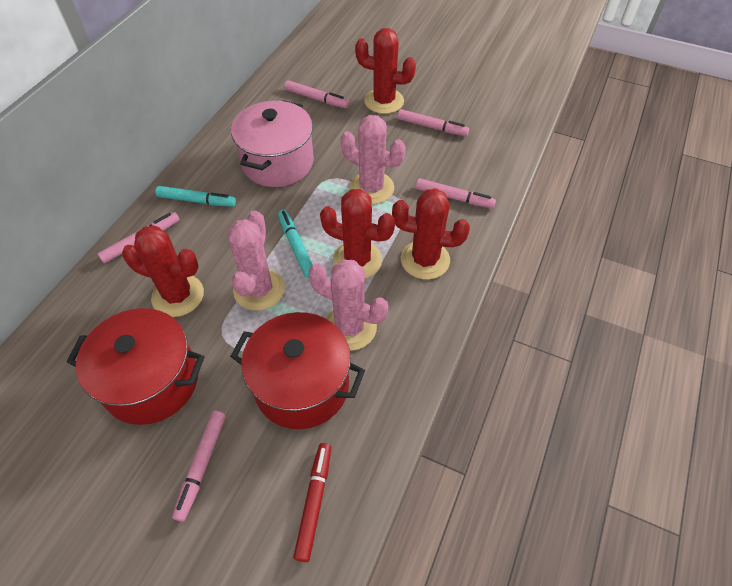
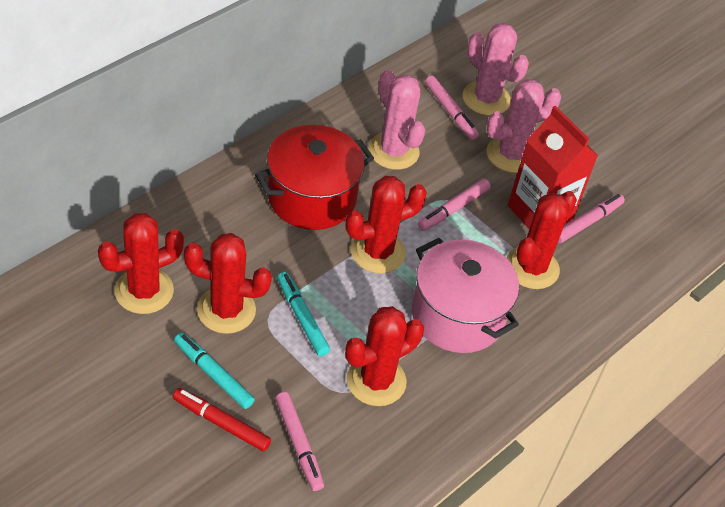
pink marker: 5 -> 4
red cactus: 4 -> 5
red carton: 0 -> 1
red pot: 2 -> 1

